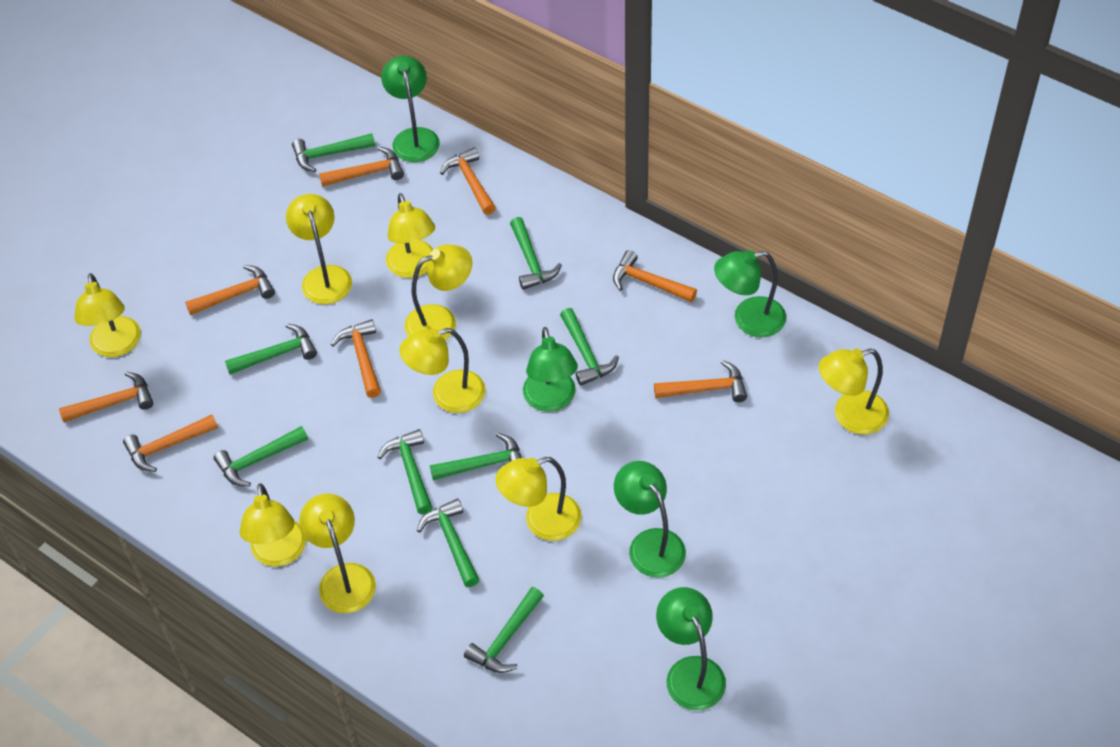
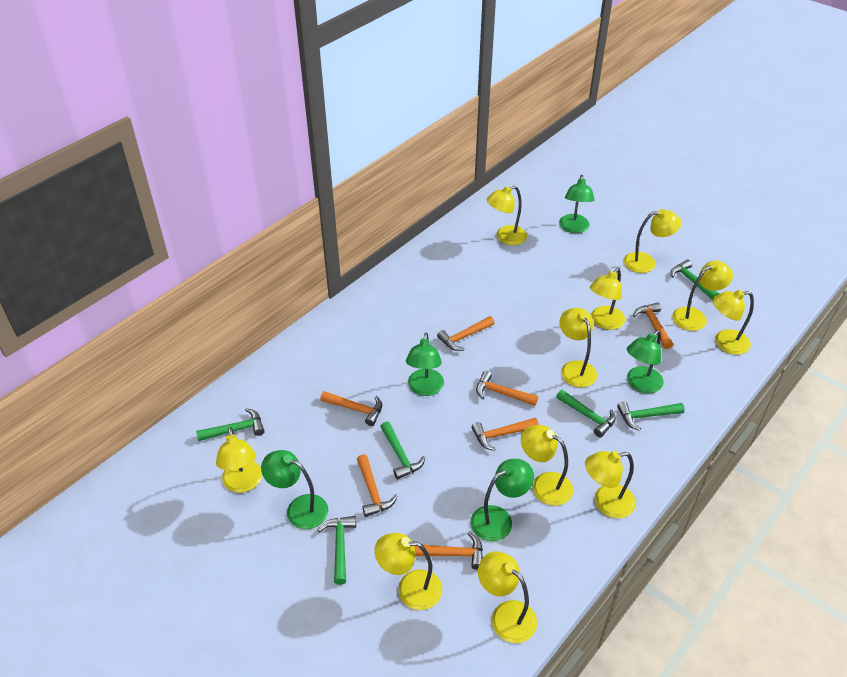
green hammer: 9 -> 6
orange hammer: 8 -> 7
yellow lamp: 9 -> 11

